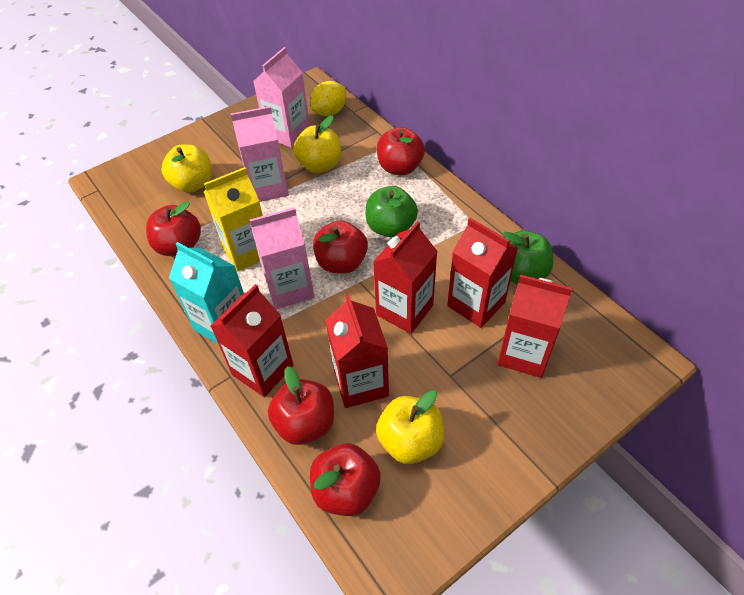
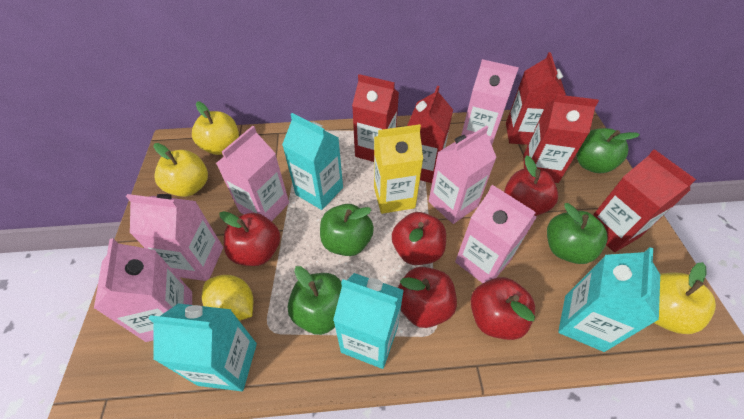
green apple: 2 -> 4
pink carton: 3 -> 6
turquoise carton: 1 -> 4

